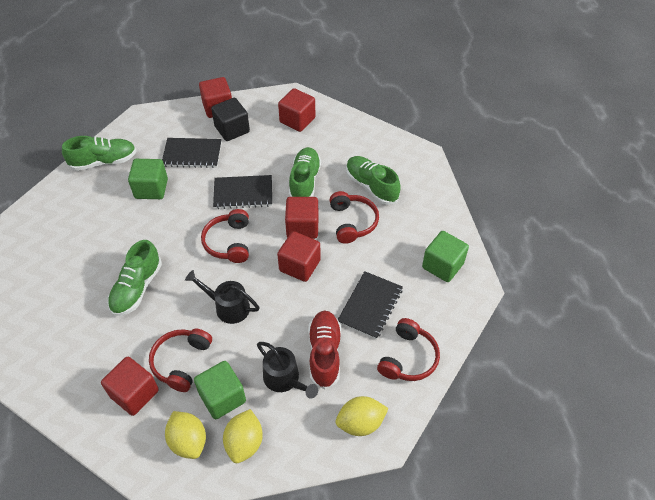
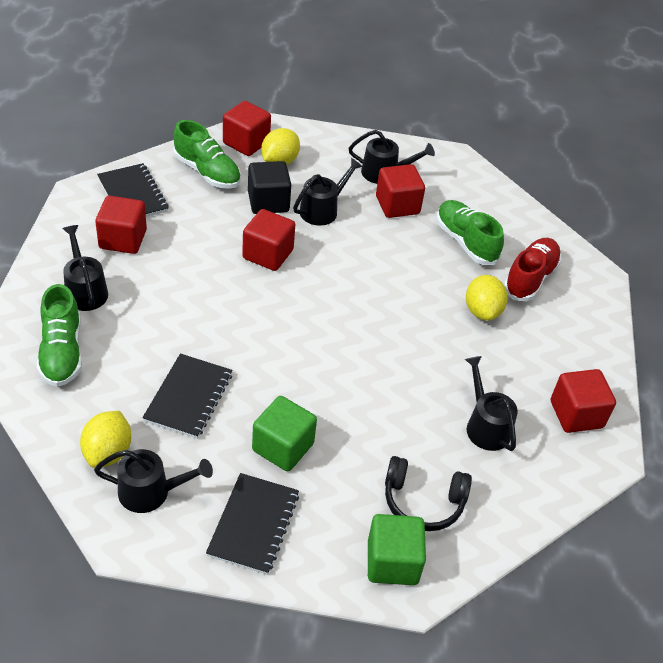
black headphones: 0 -> 1
black watering can: 2 -> 5
green cube: 3 -> 2
green shoe: 4 -> 3
red headphones: 4 -> 0

